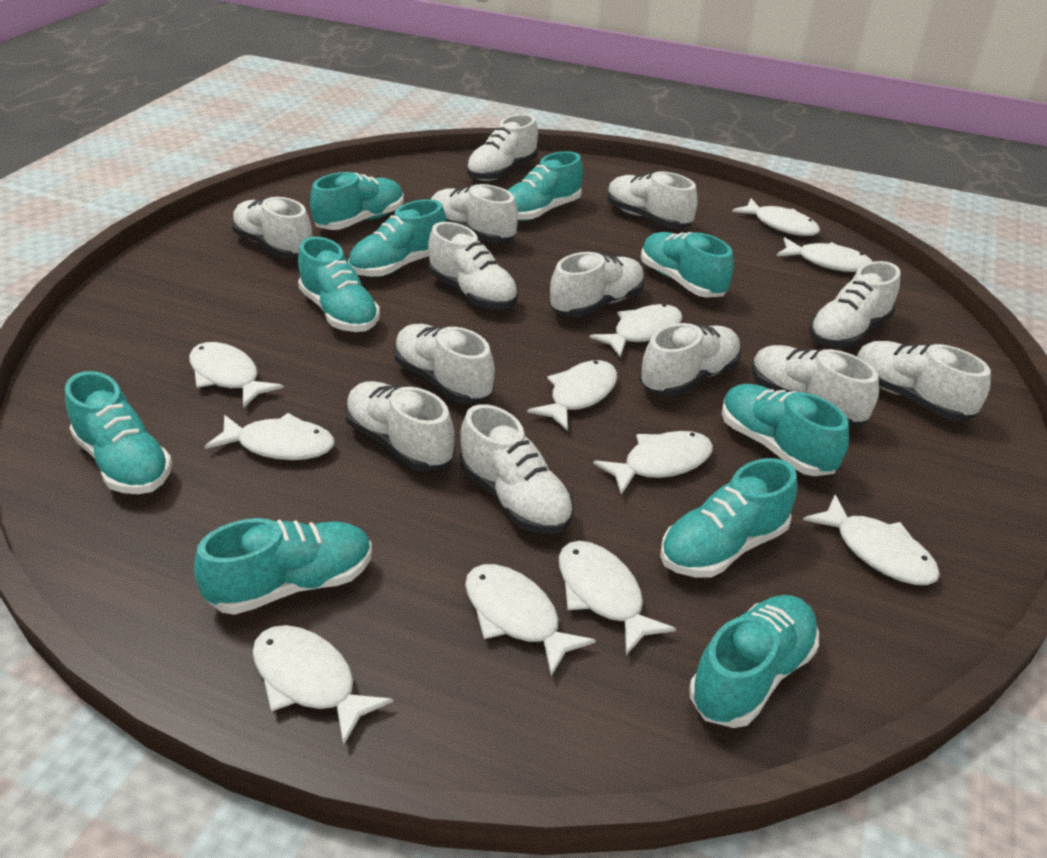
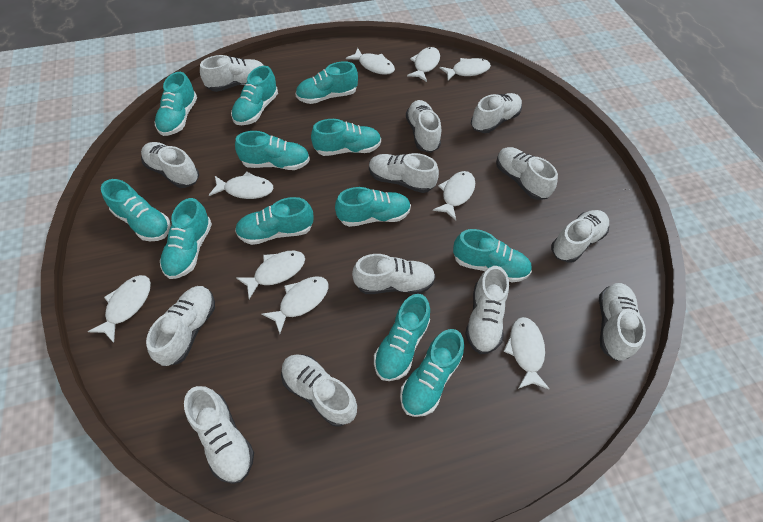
turquoise shoe: 10 -> 12
white fish: 11 -> 9

